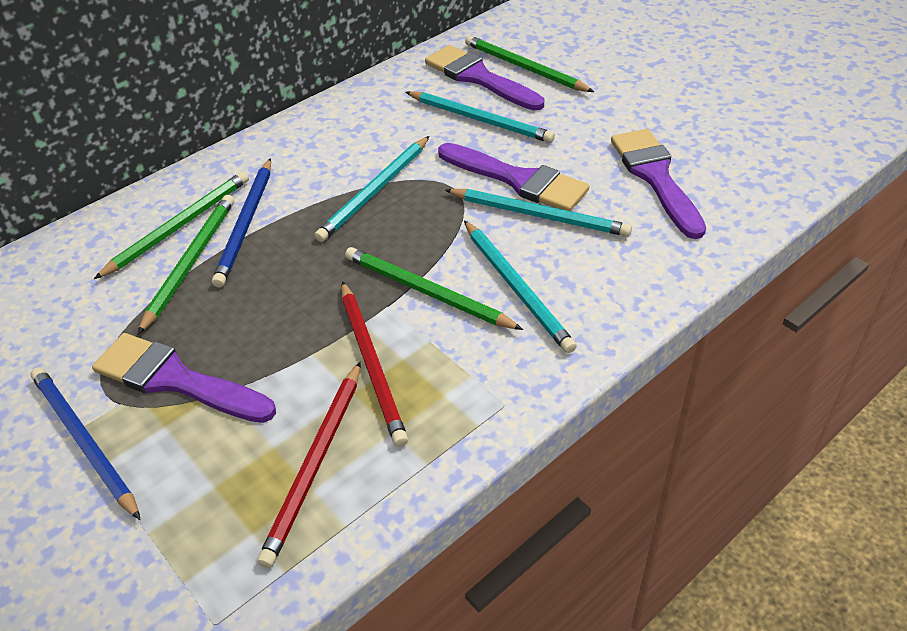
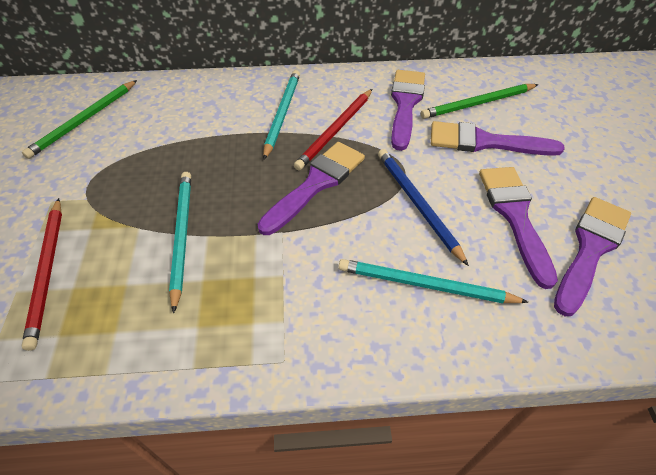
blue pencil: 2 -> 1
green pencil: 4 -> 2
purple brush: 4 -> 5
turquoise pencil: 4 -> 3

